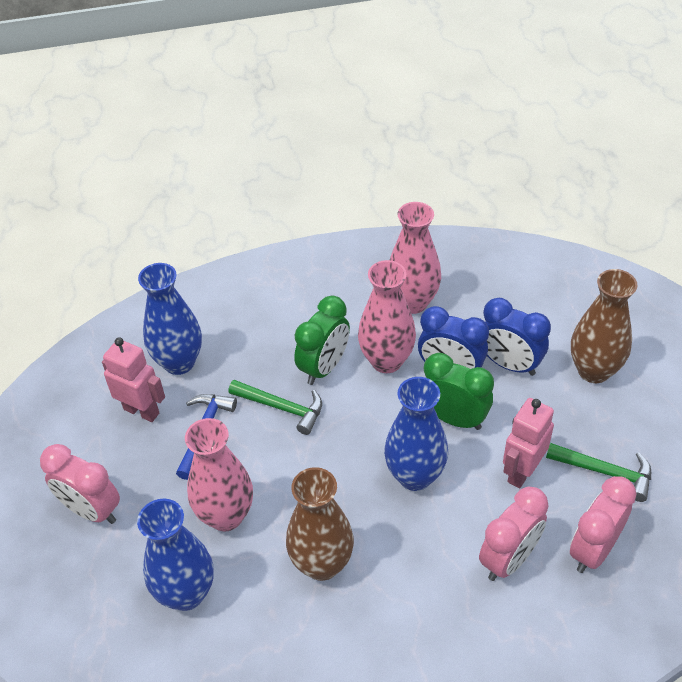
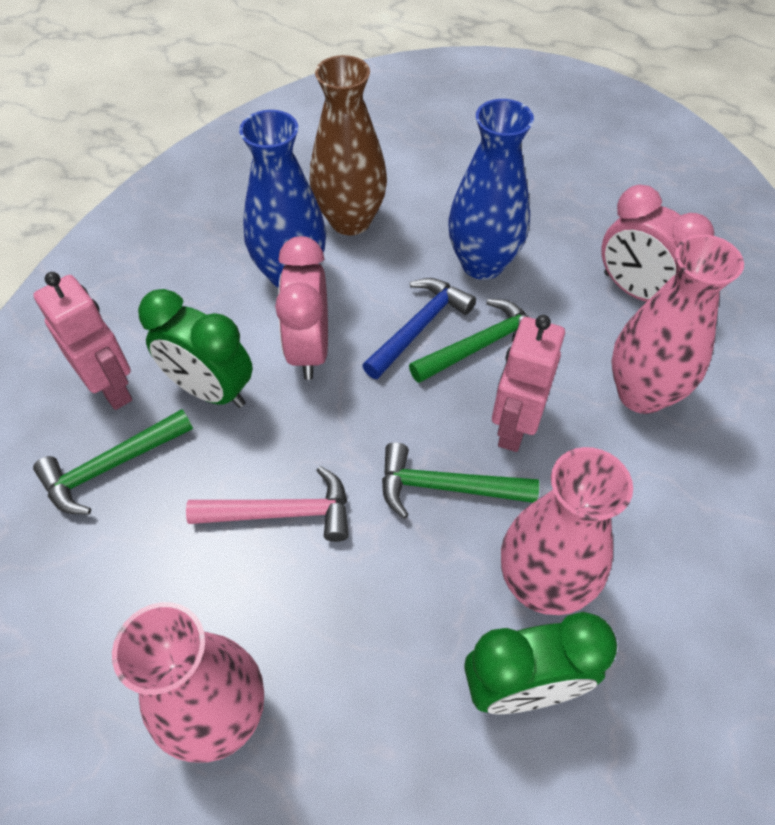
blue clock: 2 -> 0
blue vase: 3 -> 2
brown vase: 2 -> 1
green hammer: 2 -> 3
pink clock: 3 -> 2
pink hammer: 0 -> 1

